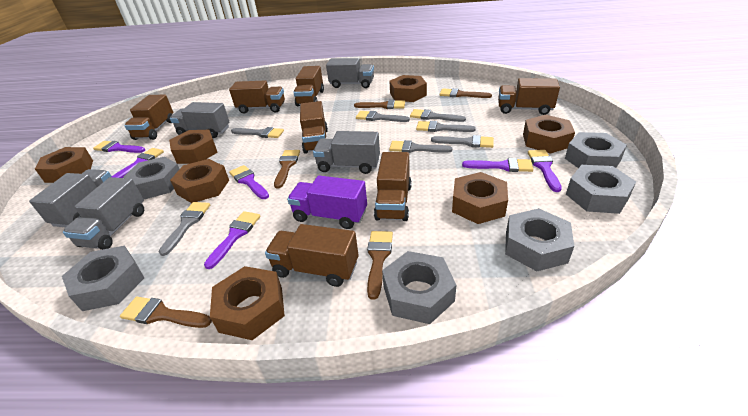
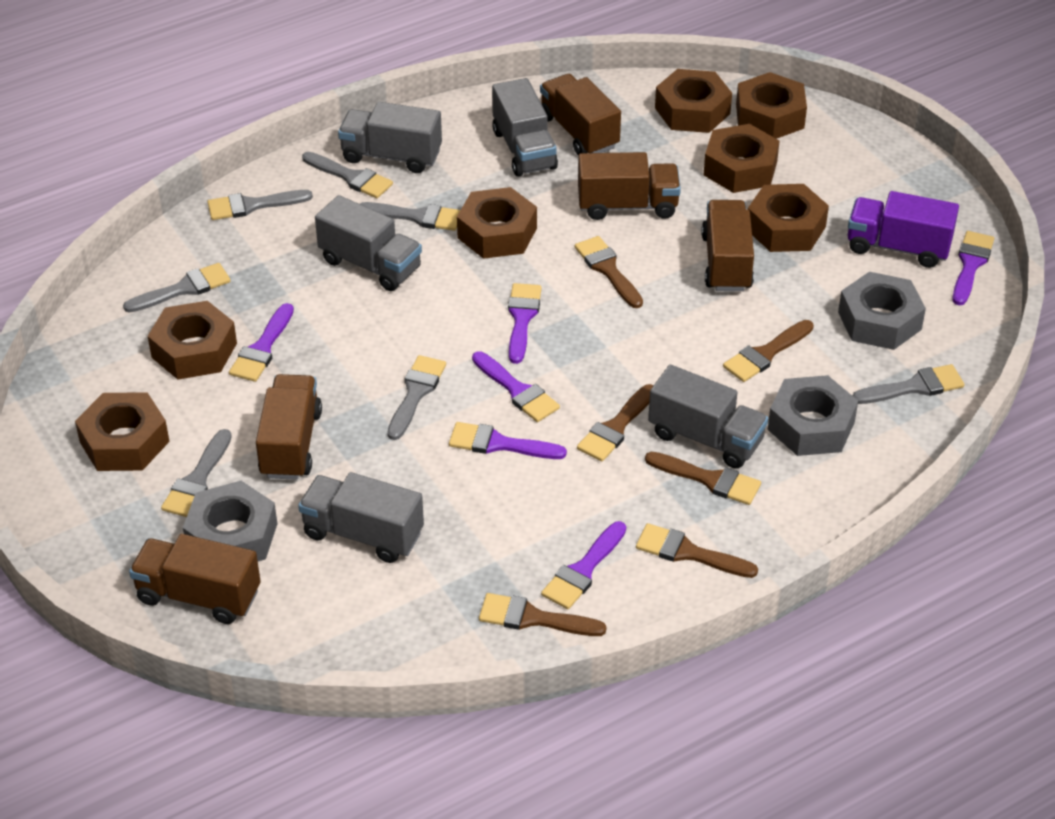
brown brush: 5 -> 6
brown truck: 7 -> 5
grey nut: 6 -> 3

